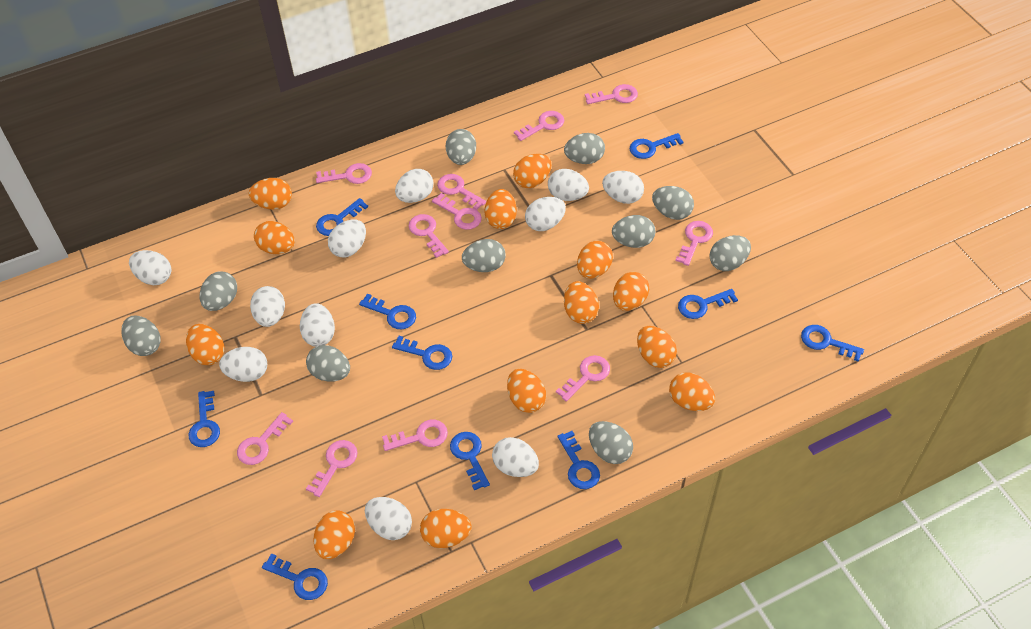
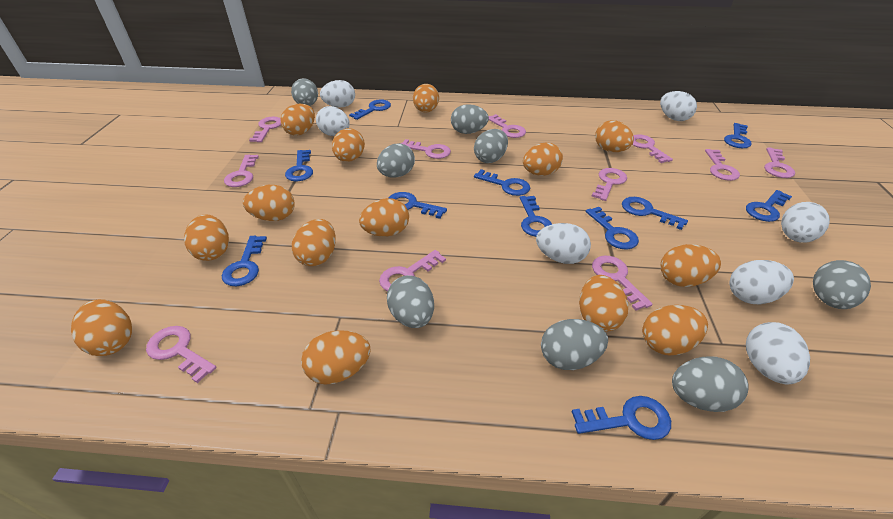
blue key: 10 -> 11
grey egg: 10 -> 8
orange egg: 13 -> 14
white egg: 11 -> 7

